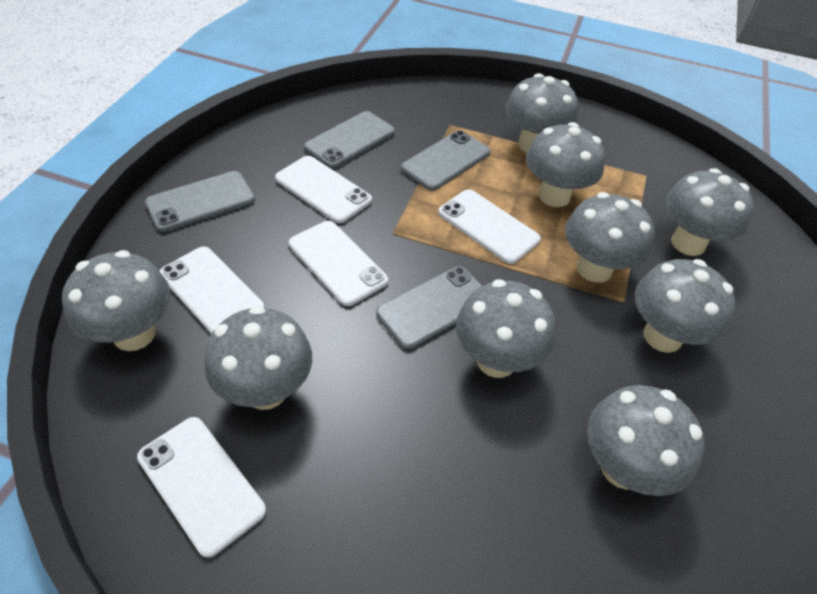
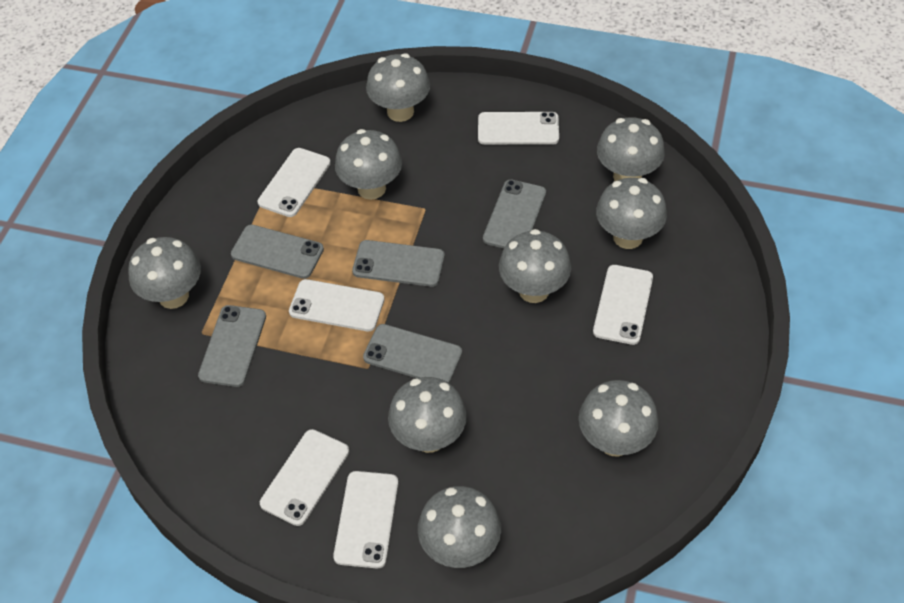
grey phone: 4 -> 5
white phone: 5 -> 6

